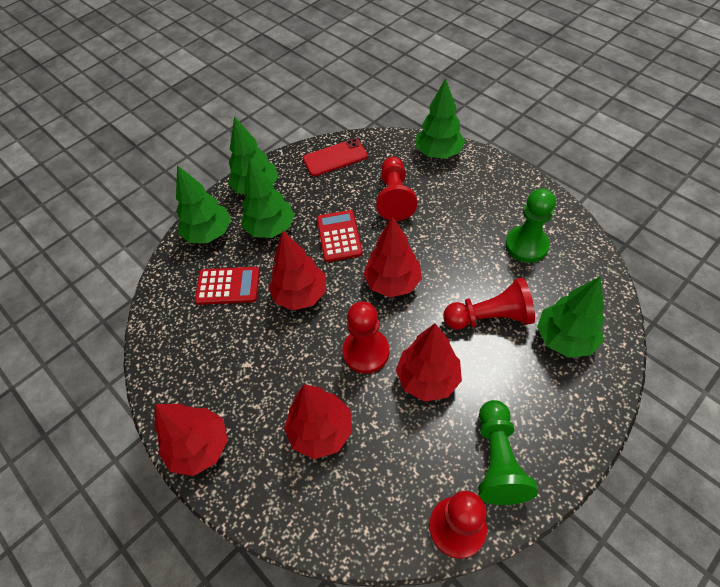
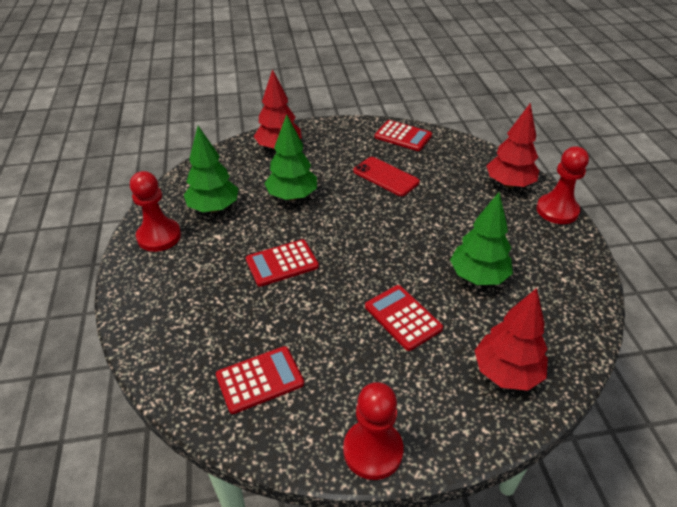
green pawn: 2 -> 0
green tree: 5 -> 3
red calculator: 2 -> 4
red pawn: 4 -> 3
red tree: 5 -> 3

